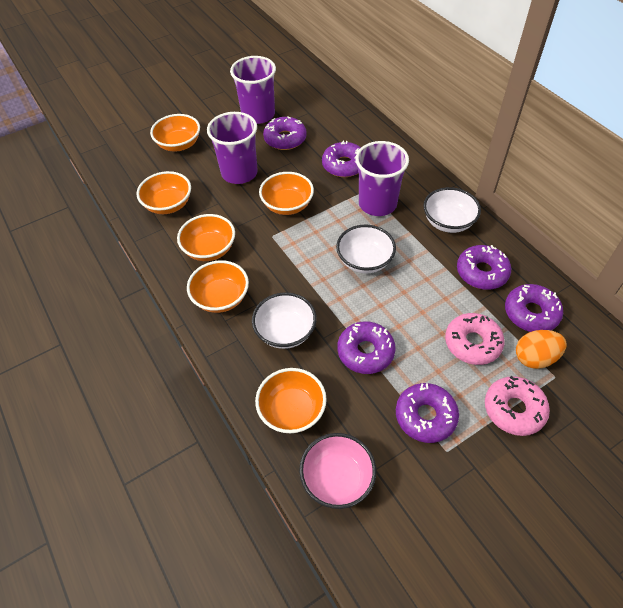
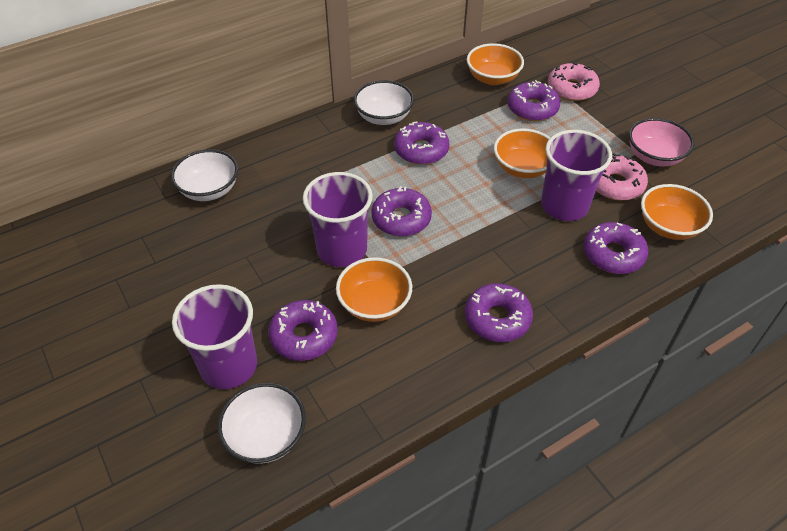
orange bowl: 6 -> 4
orange egg: 1 -> 0

